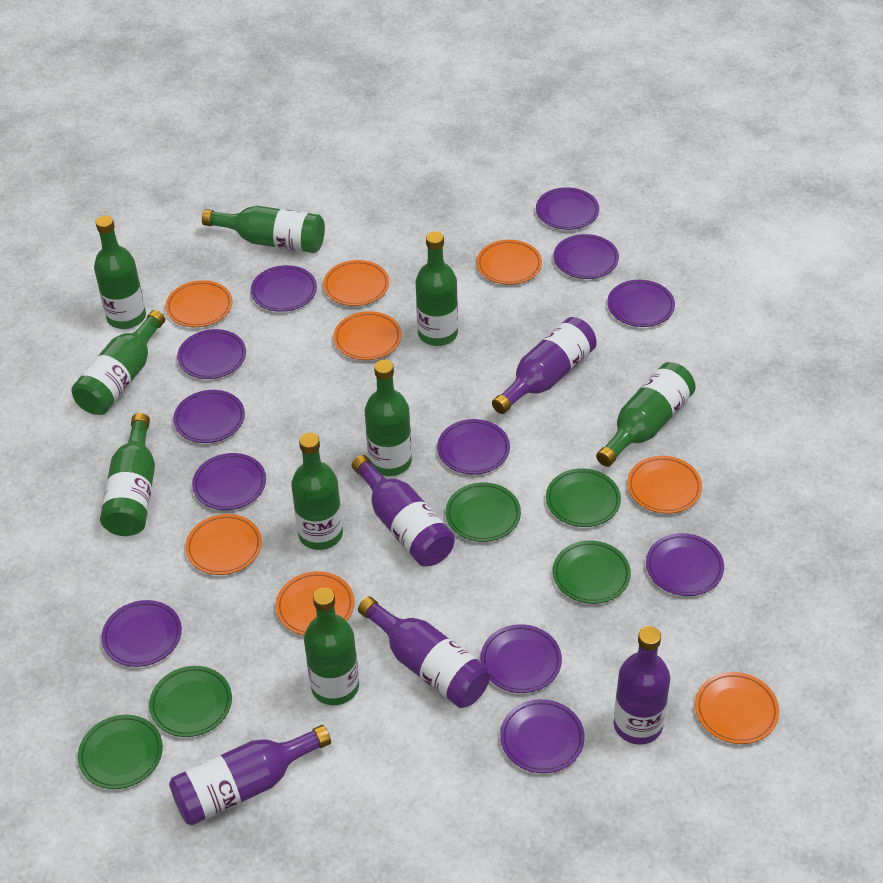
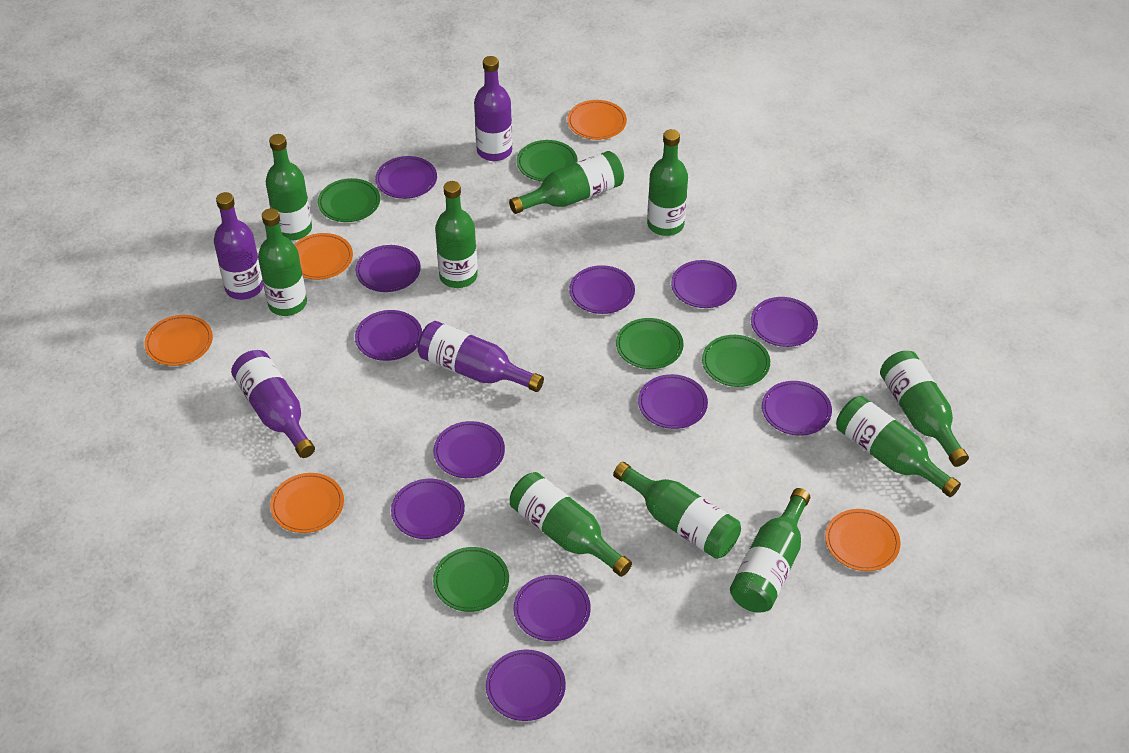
green bottle: 9 -> 10
orange plate: 8 -> 5
purple bottle: 5 -> 4

